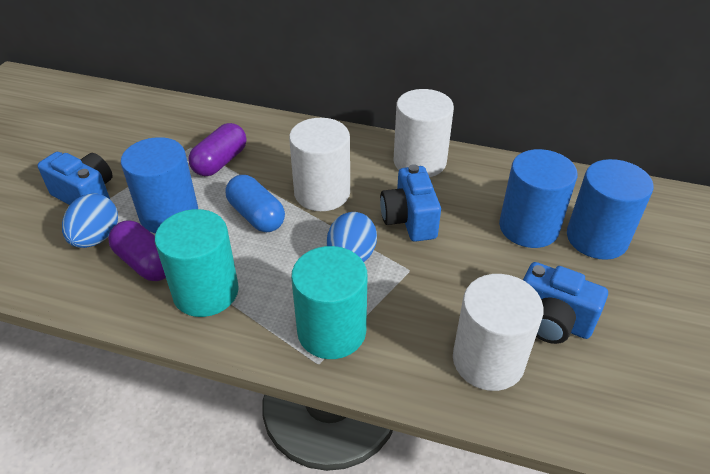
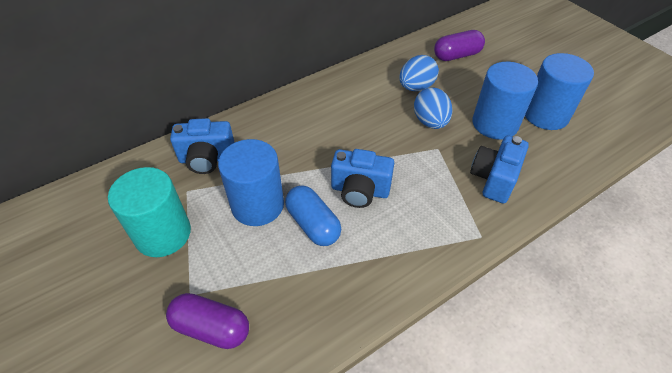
turquoise cylinder: 2 -> 1
white cylinder: 3 -> 0

